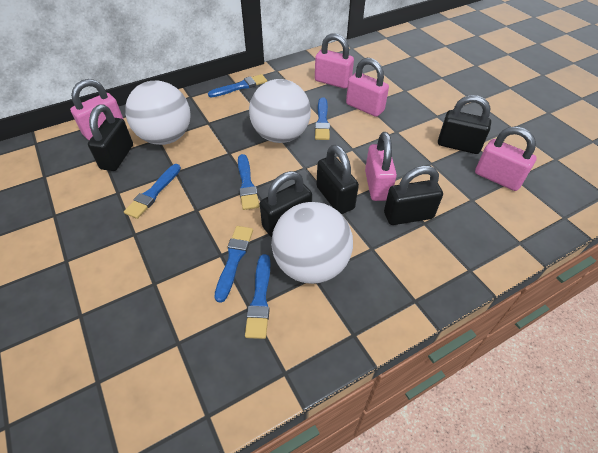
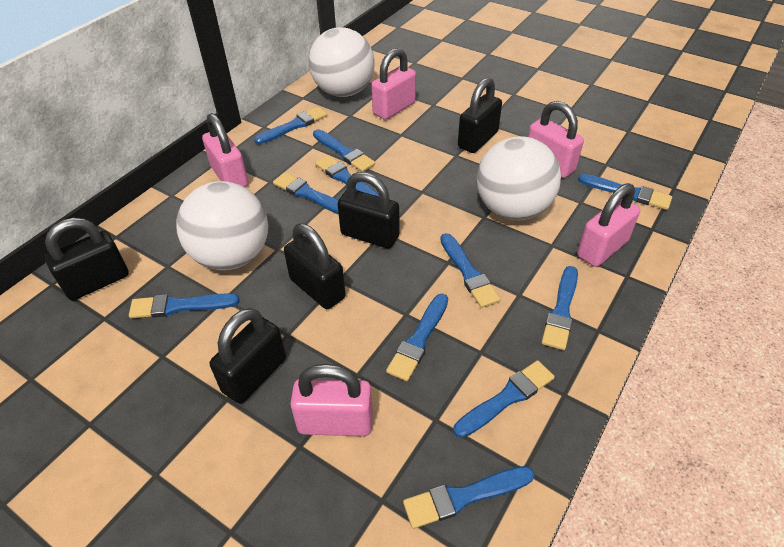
blue brush: 6 -> 11

